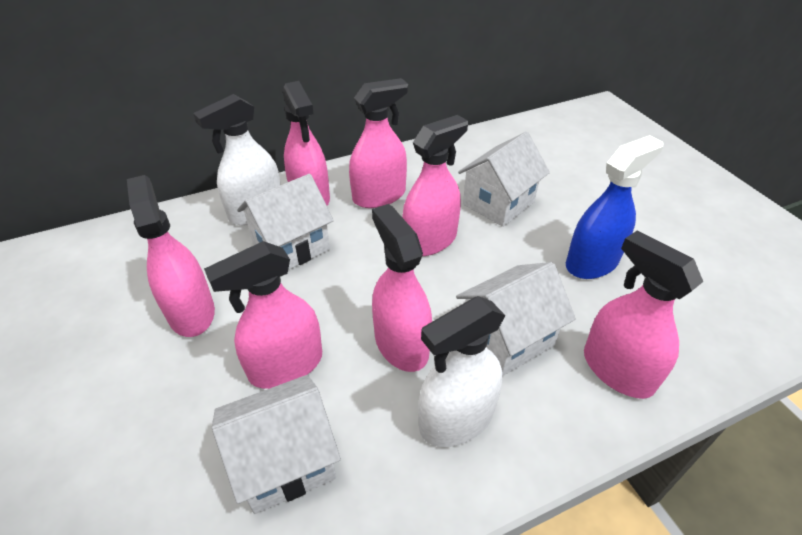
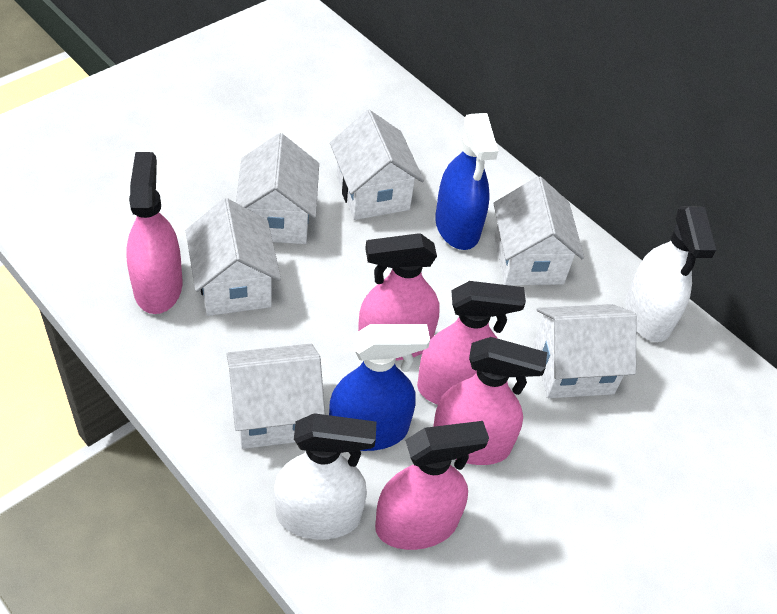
blue spray bottle: 1 -> 2
pink spray bottle: 7 -> 5
white house: 4 -> 6

